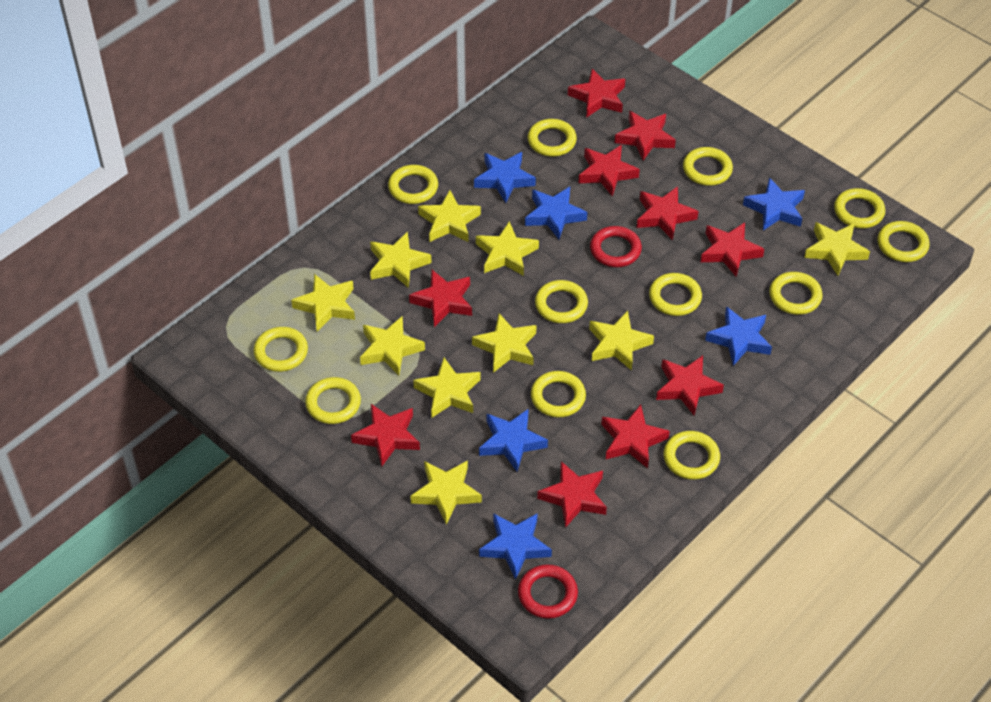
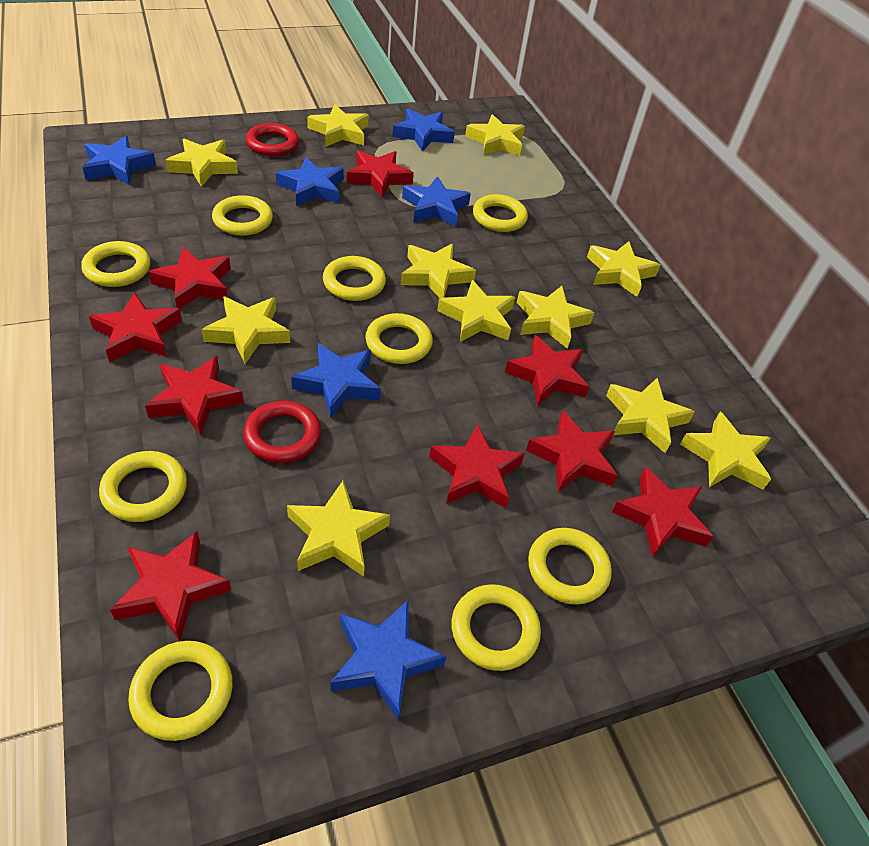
red star: 10 -> 9
yellow ring: 12 -> 9
yellow star: 10 -> 11

